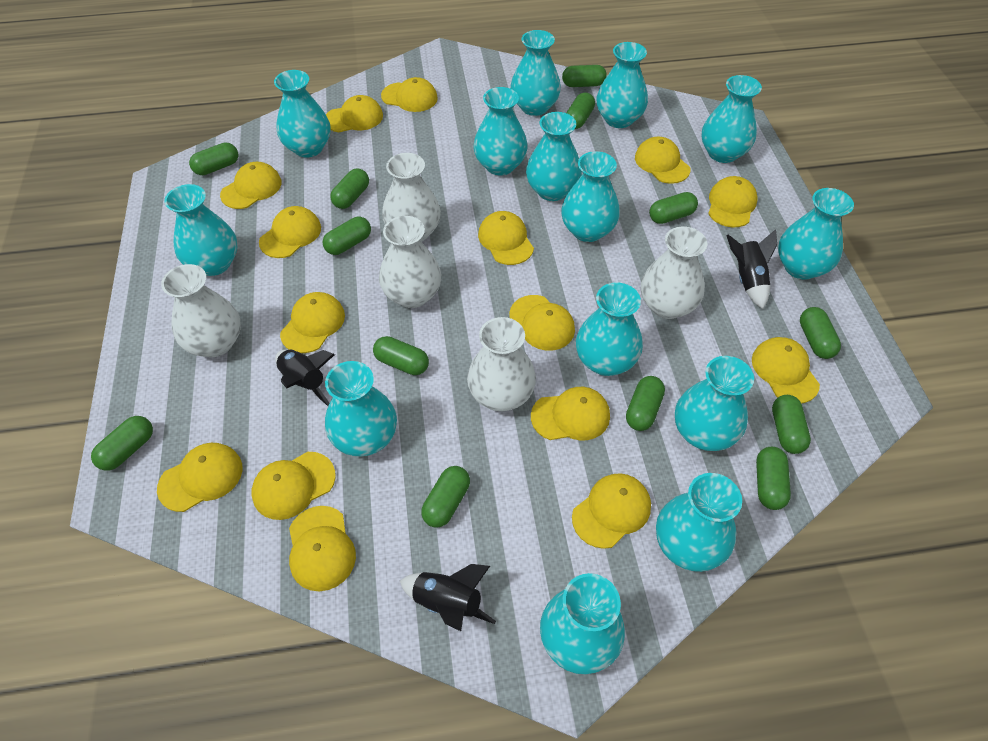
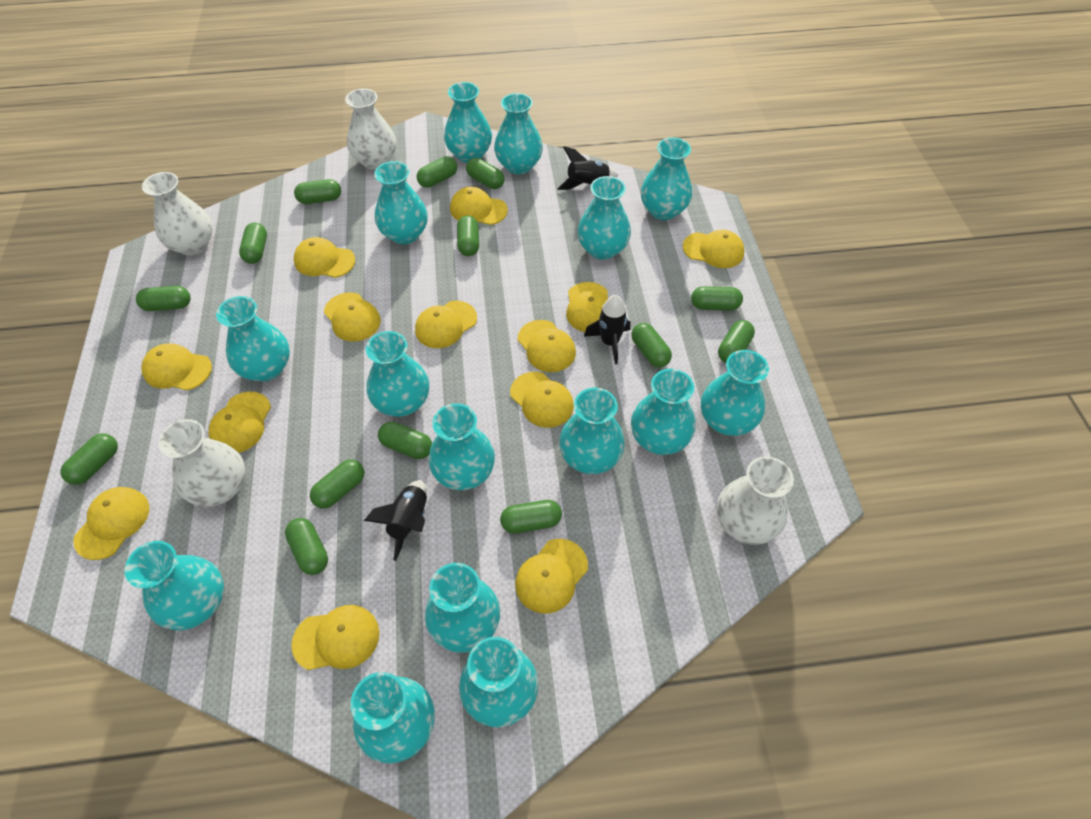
green capsule: 13 -> 14
turquoise vase: 14 -> 15
white vase: 5 -> 4
yellow cap: 15 -> 13

